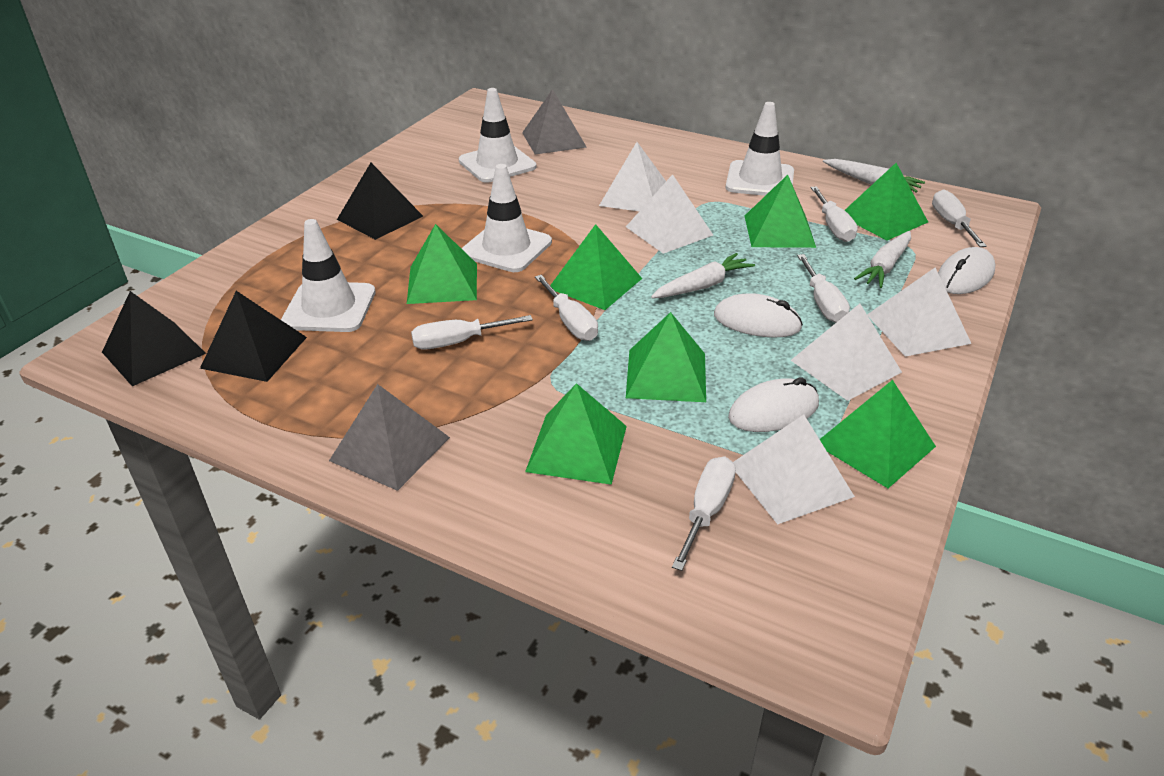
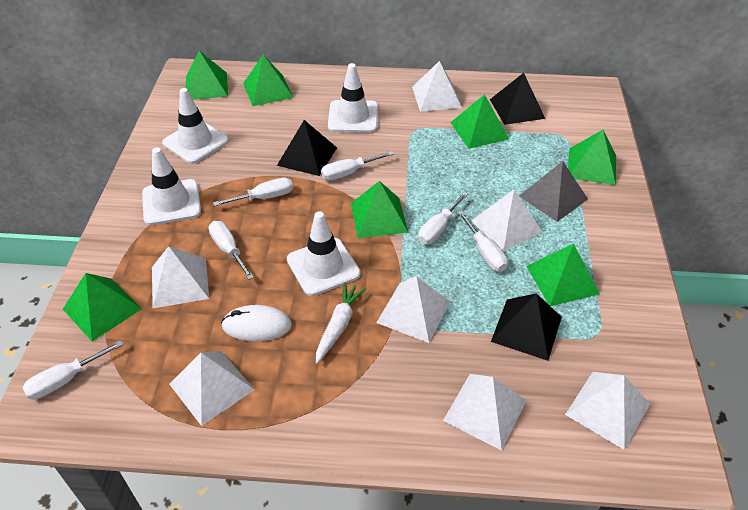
grey pyramid: 2 -> 1
white carrot: 3 -> 1
white mouse: 3 -> 1
white pyramid: 5 -> 7

